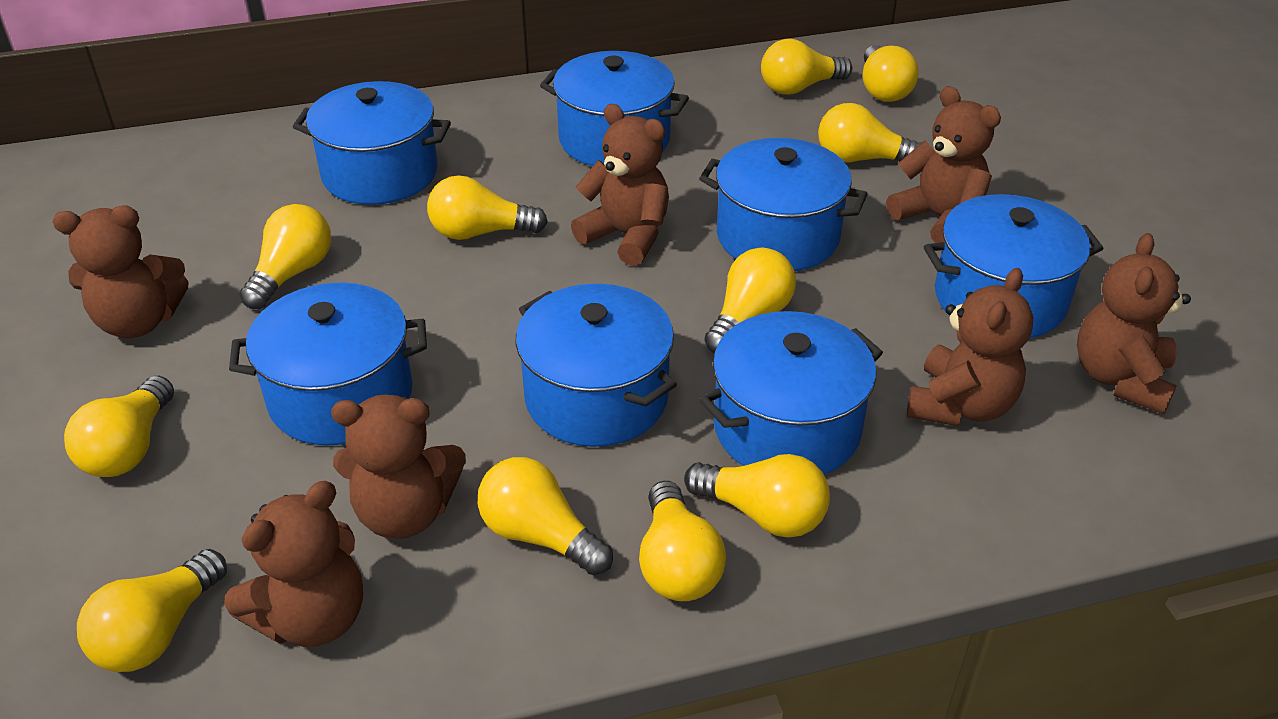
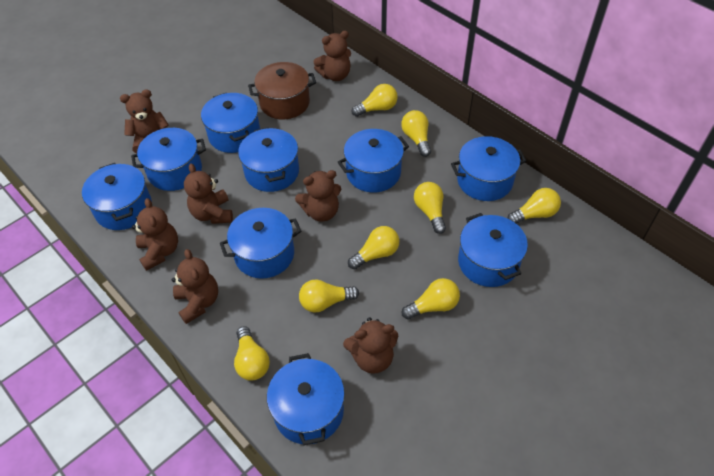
blue pot: 7 -> 9
brown pot: 0 -> 1
yellow light bulb: 11 -> 8

